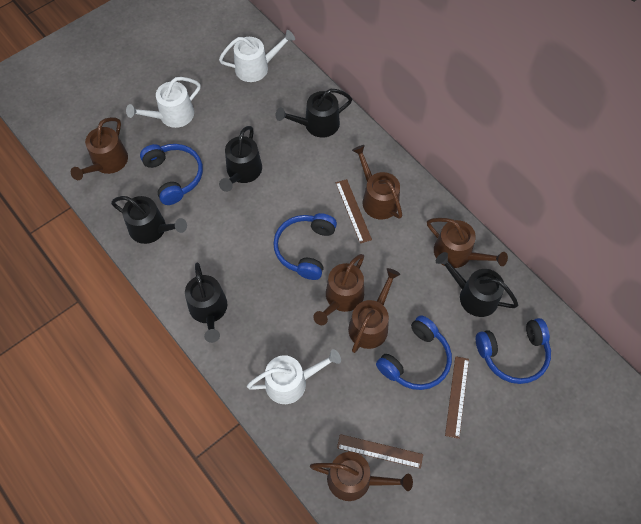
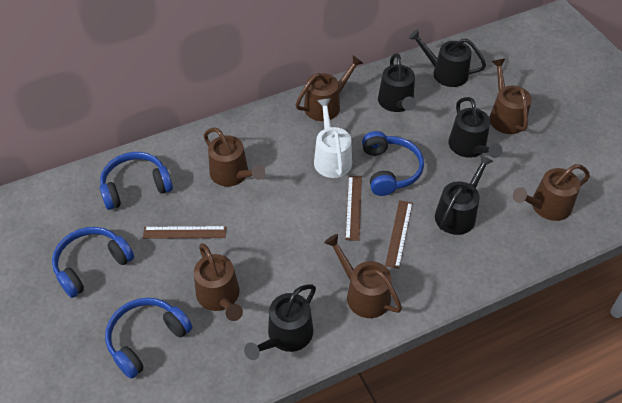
white watering can: 3 -> 1

